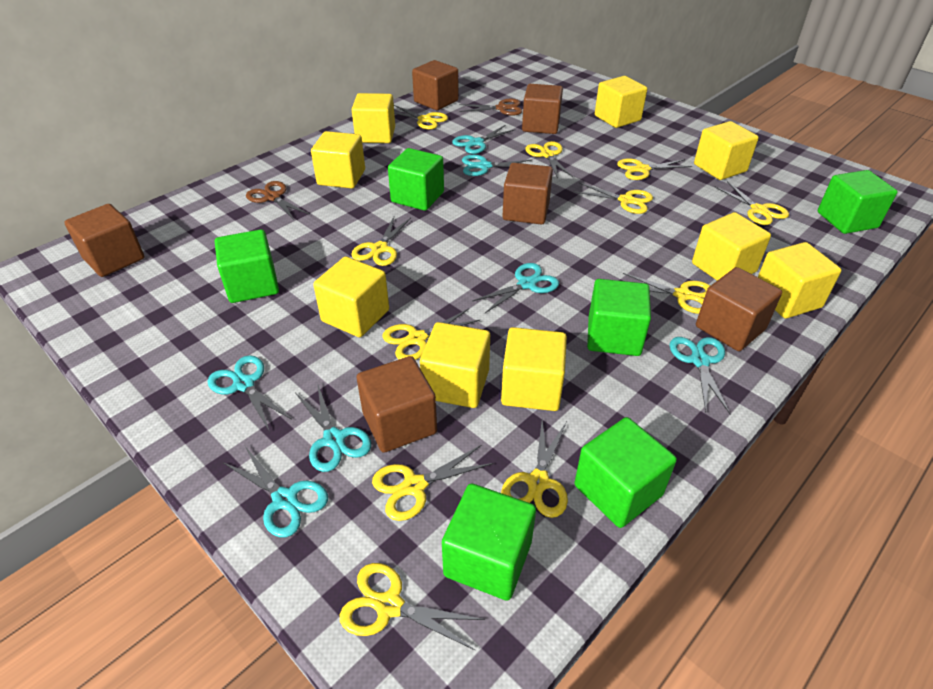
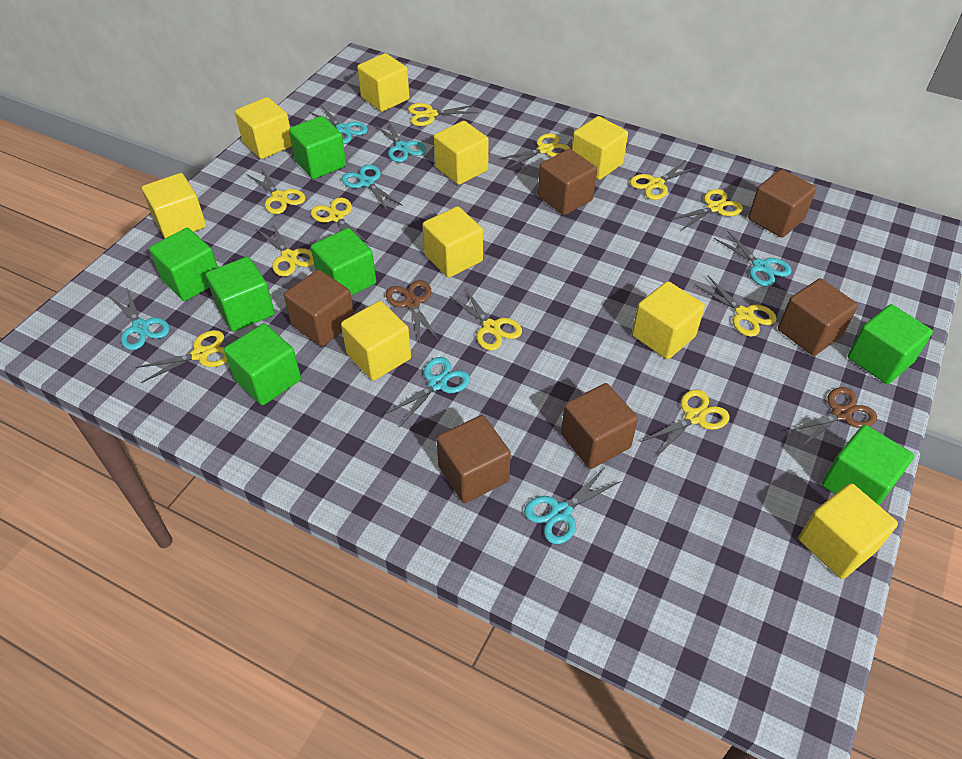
green cube: 6 -> 7

